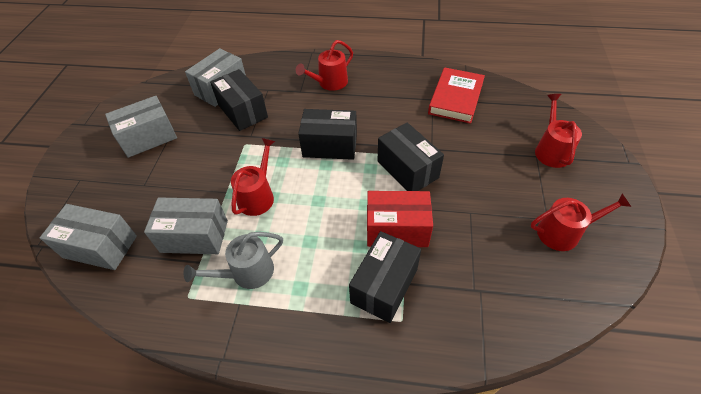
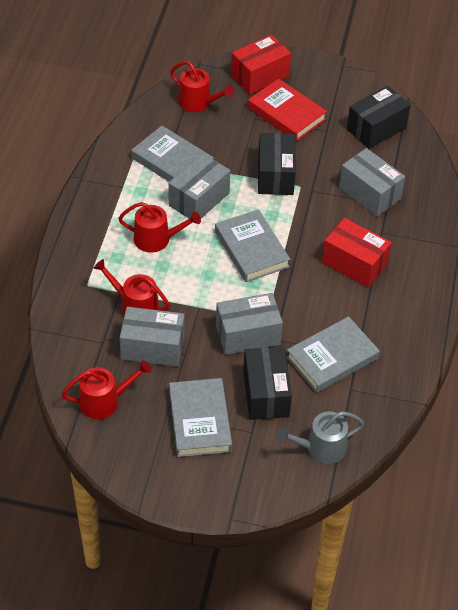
black box: 4 -> 3
grey book: 0 -> 4
red box: 1 -> 2

